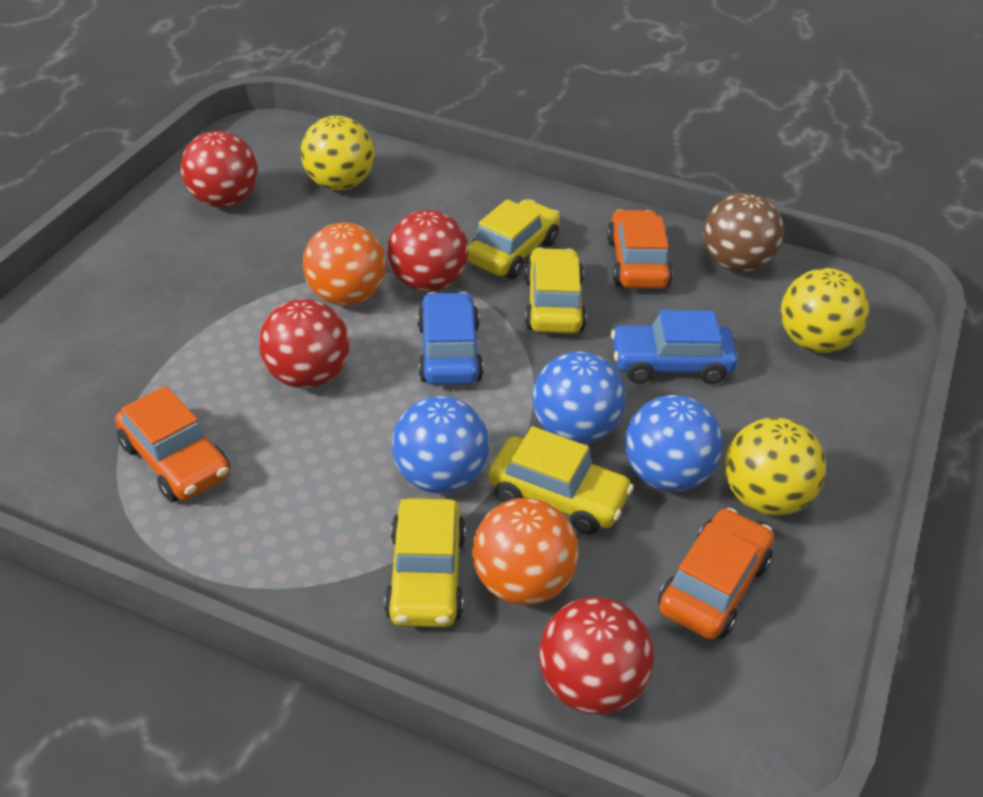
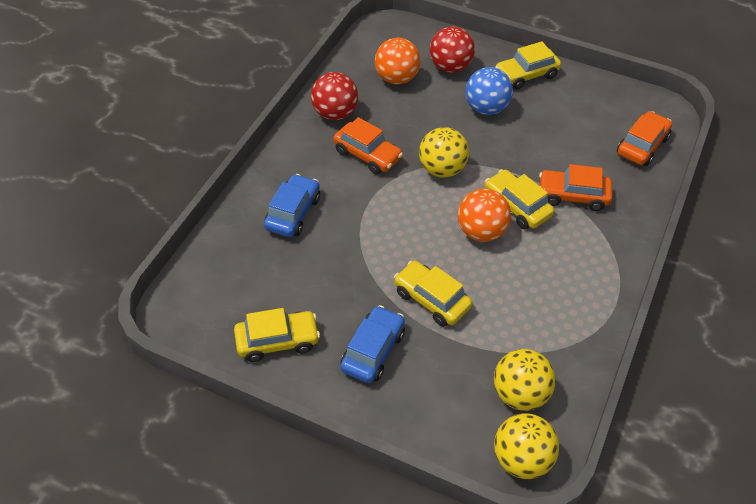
blue ball: 3 -> 1
brown ball: 1 -> 0
red ball: 4 -> 2

